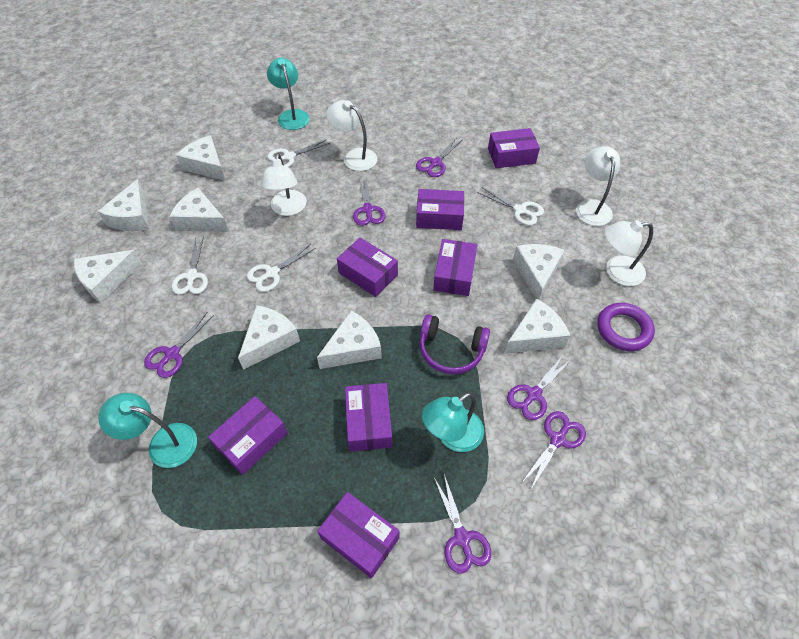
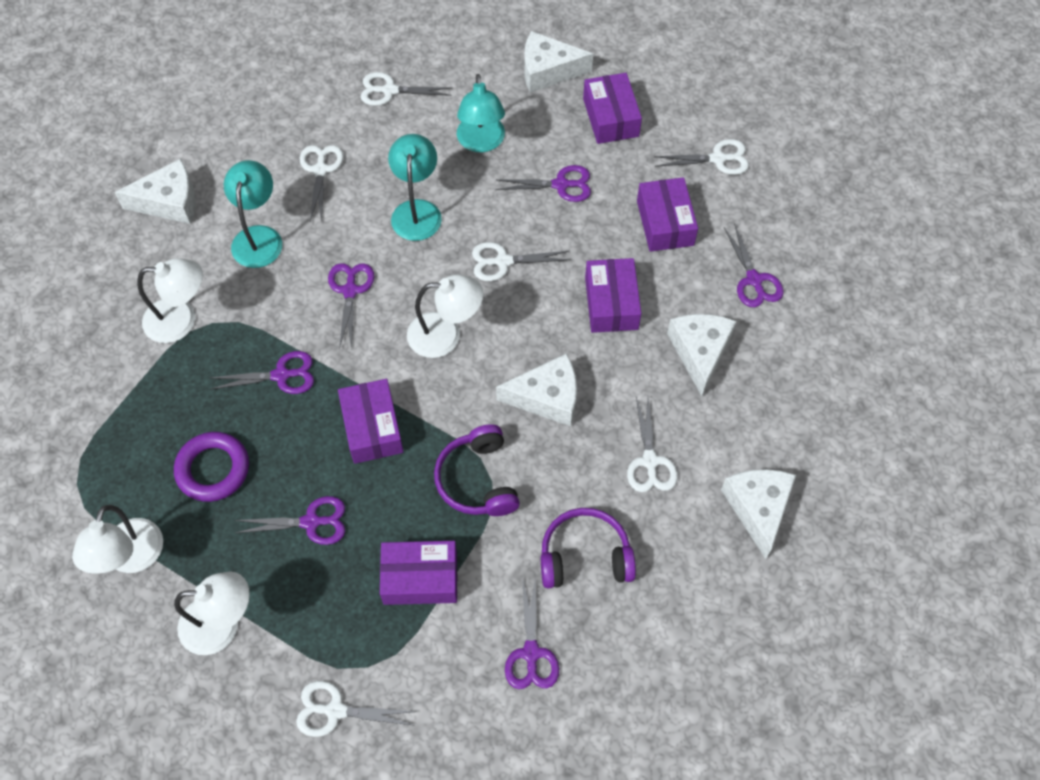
purple box: 7 -> 5
purple headphones: 1 -> 2
white cheese: 8 -> 5
white scissors: 4 -> 6

